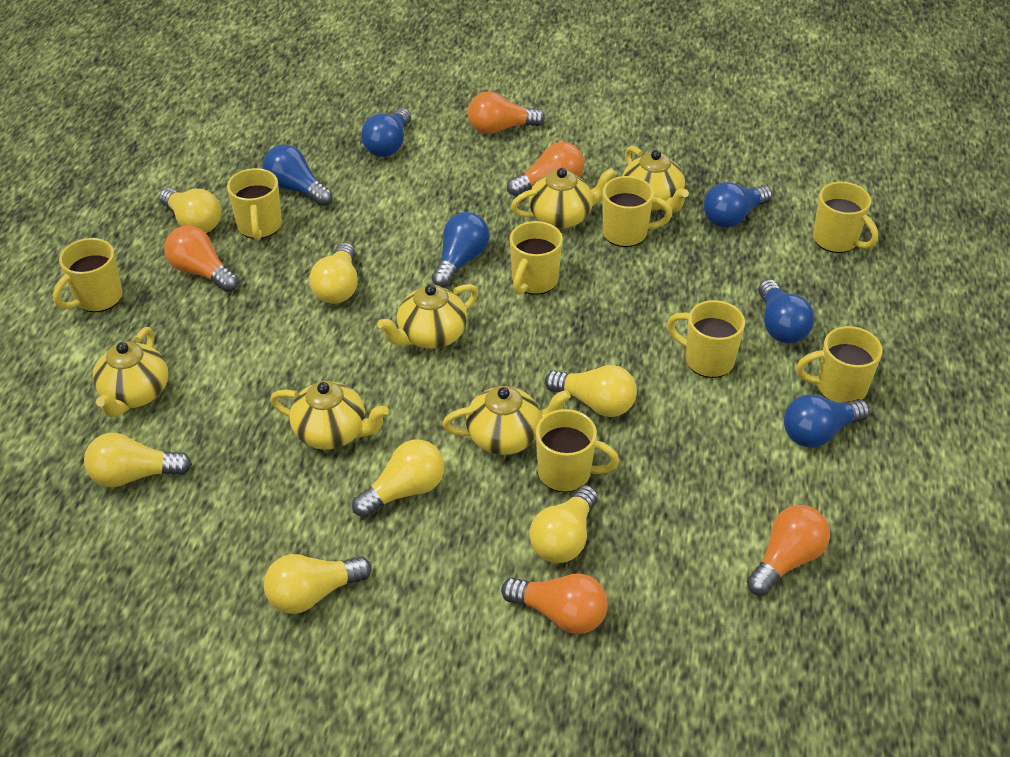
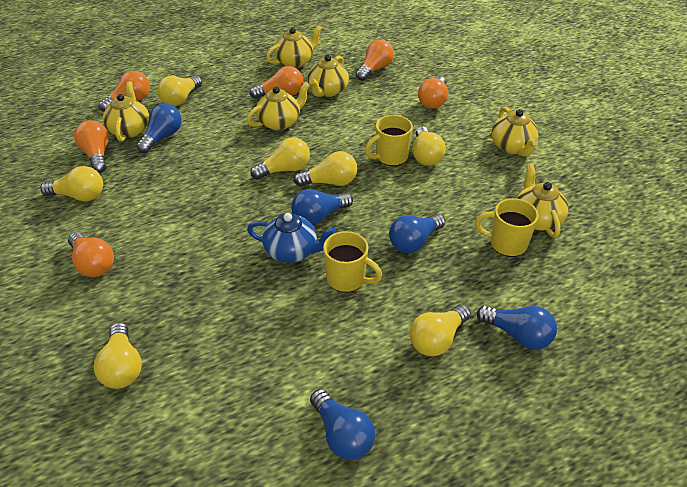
blue light bulb: 6 -> 5
blue teapot: 0 -> 1
orange light bulb: 5 -> 6
yellow mug: 8 -> 3

